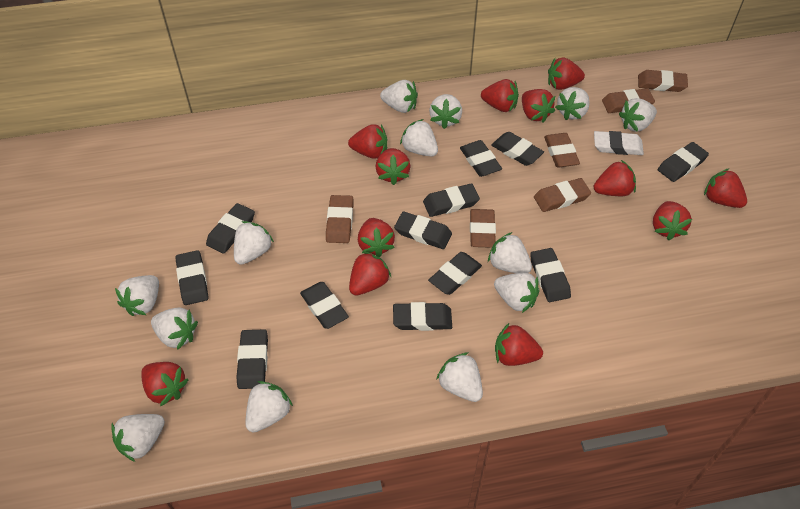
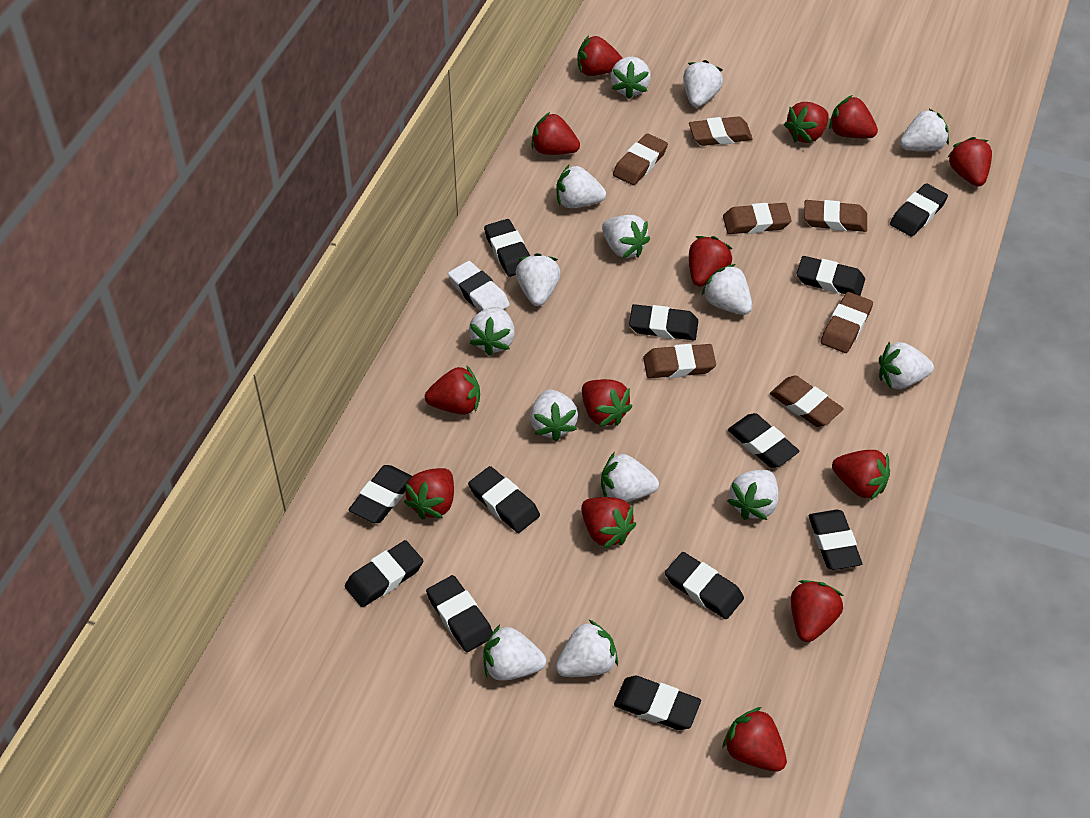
brown eraser: 6 -> 7
red strawberry: 12 -> 13
white strawberry: 13 -> 14

